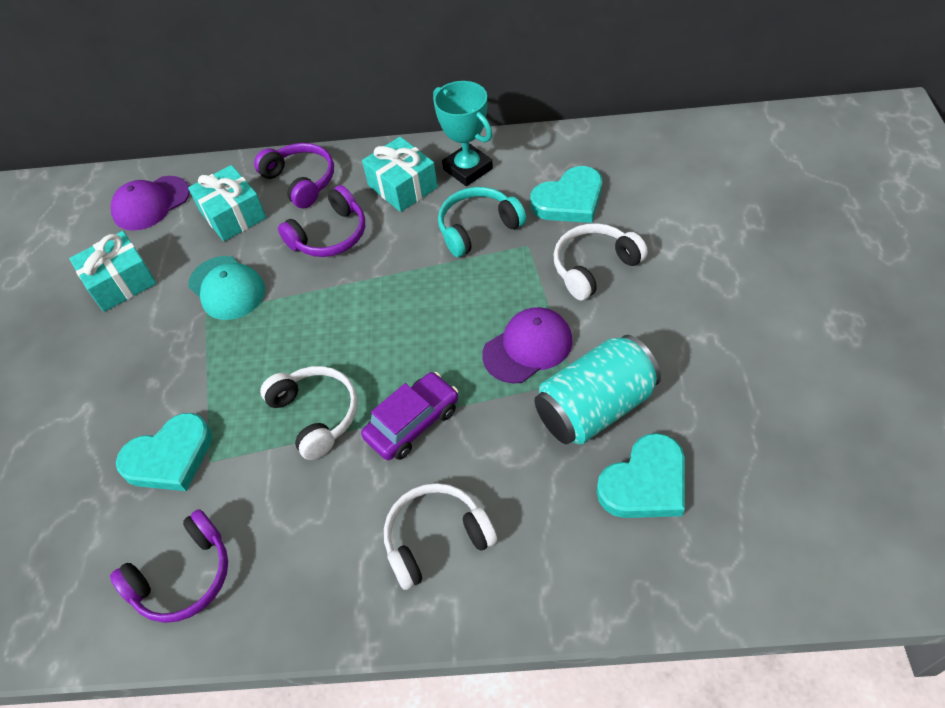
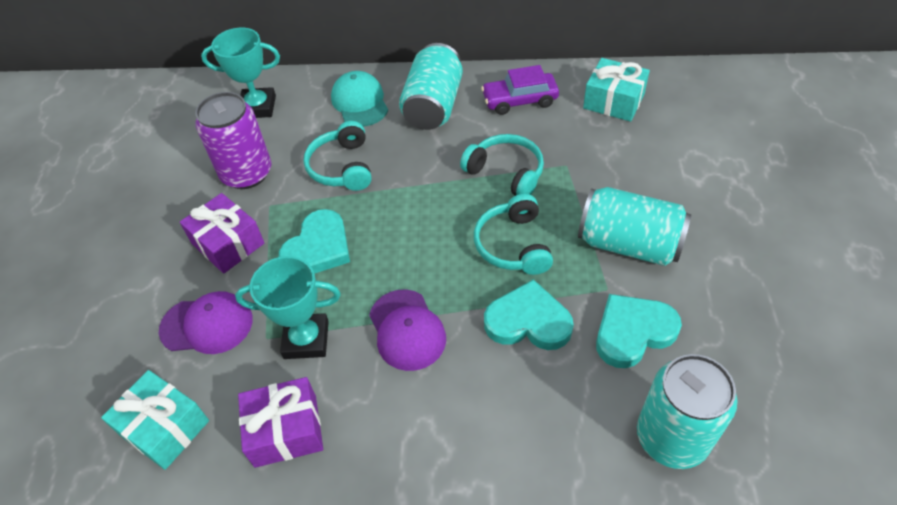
purple can: 0 -> 1
purple gift: 0 -> 2
purple headphones: 3 -> 0
turquoise can: 1 -> 3
turquoise gift: 3 -> 2
turquoise headphones: 1 -> 3
turquoise trophy: 1 -> 2
white headphones: 3 -> 0

